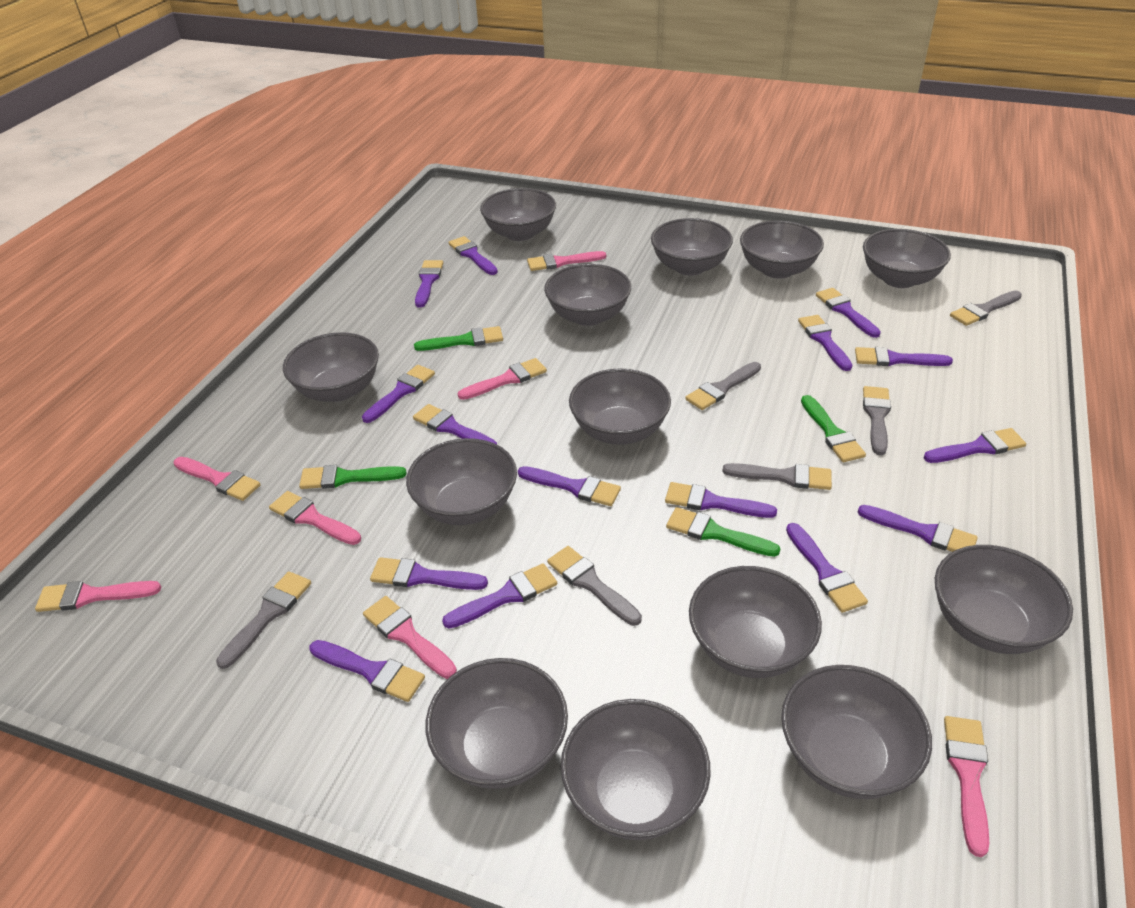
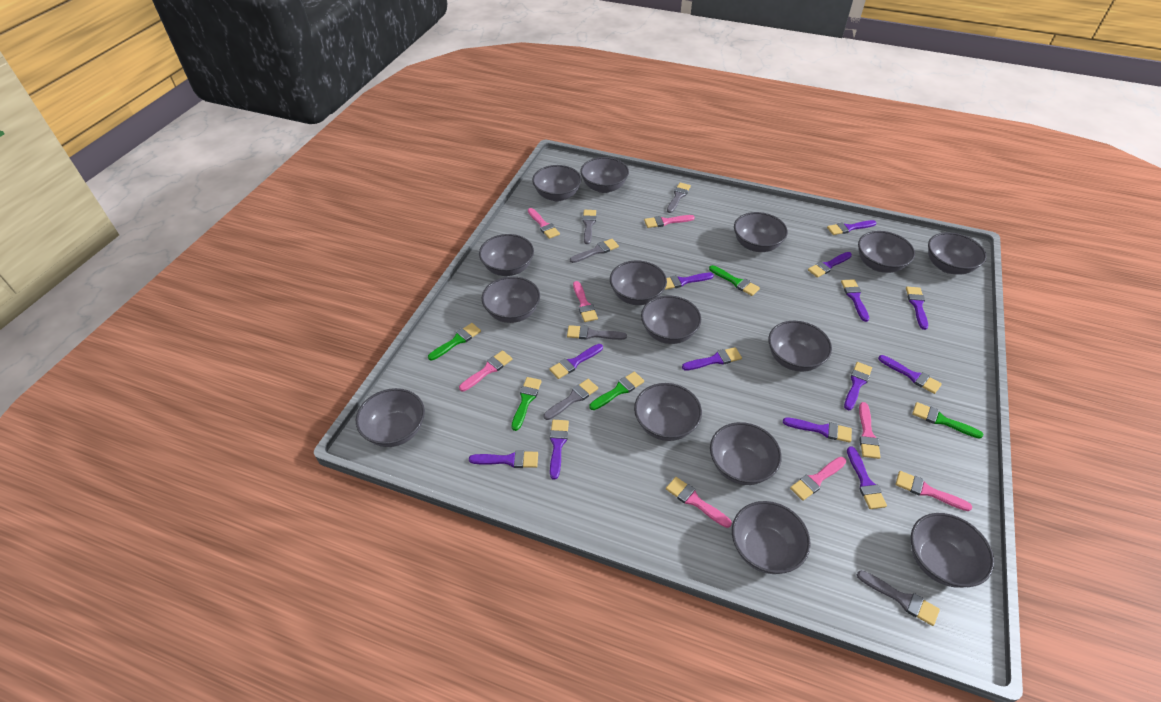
green brush: 4 -> 5
grey bowl: 13 -> 15
pink brush: 7 -> 8
purple brush: 15 -> 13

